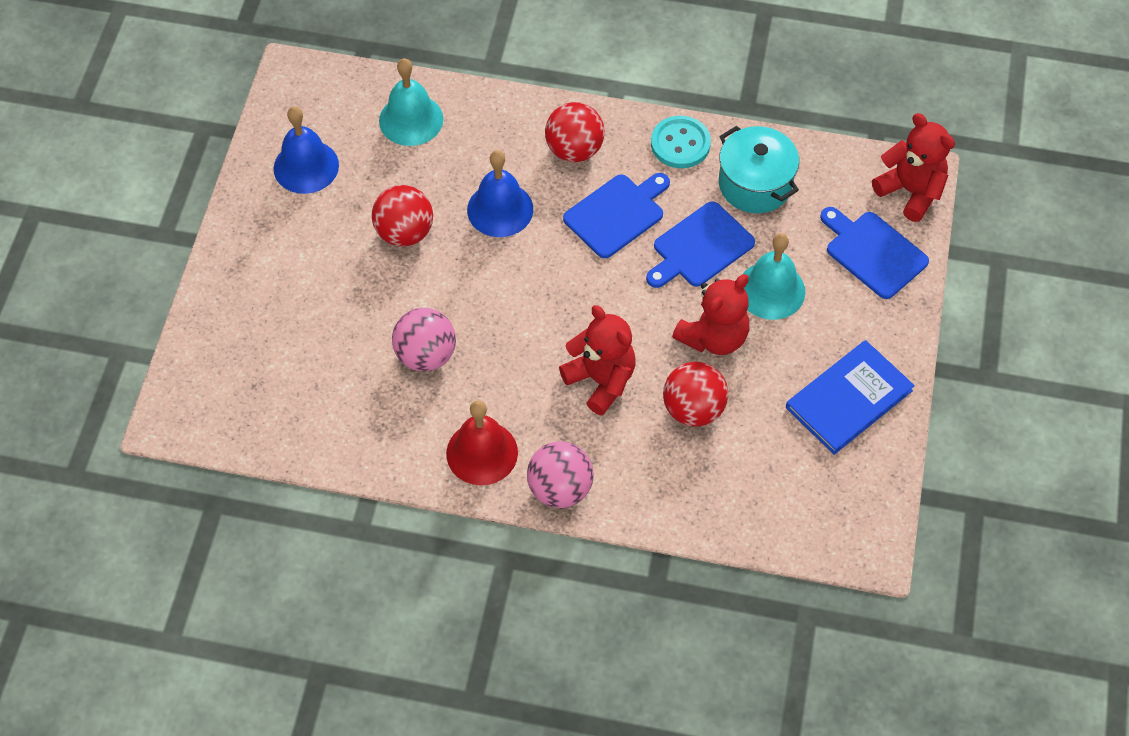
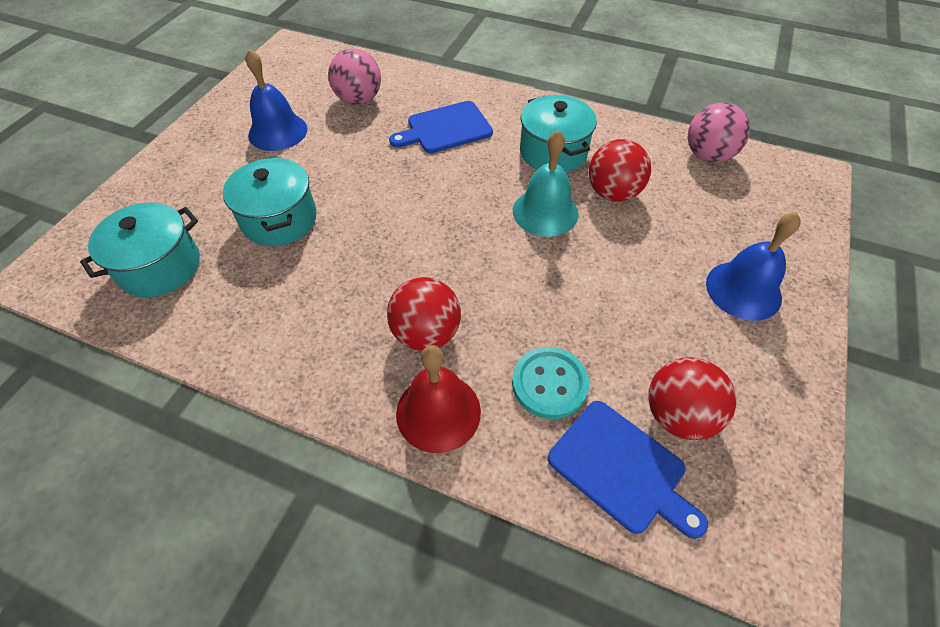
blue book: 1 -> 0
blue cutting board: 3 -> 2
red teddy bear: 3 -> 0
turquoise bell: 2 -> 1
turquoise pot: 1 -> 3

